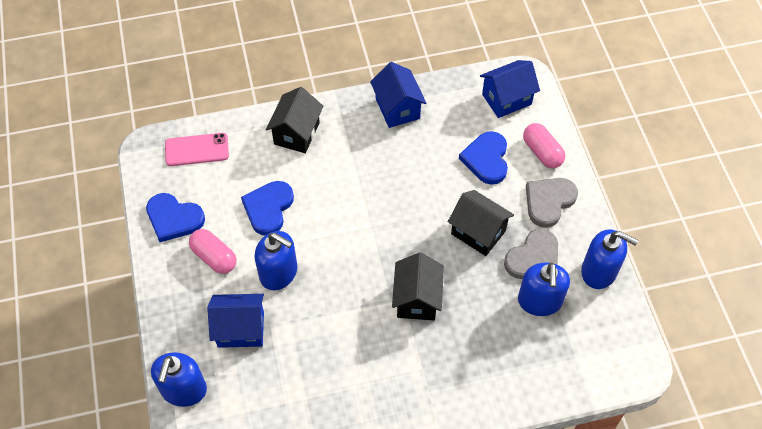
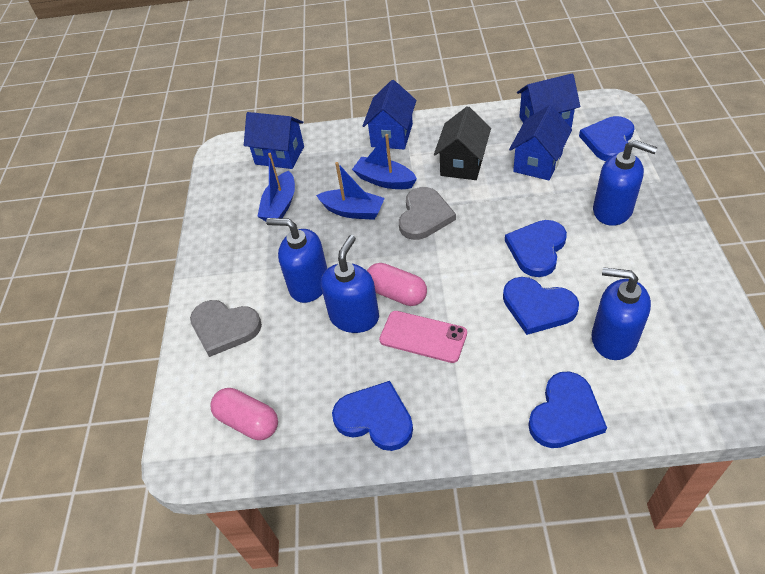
black house: 3 -> 1
blue boat: 0 -> 3
blue heart: 3 -> 5
blue house: 3 -> 4

